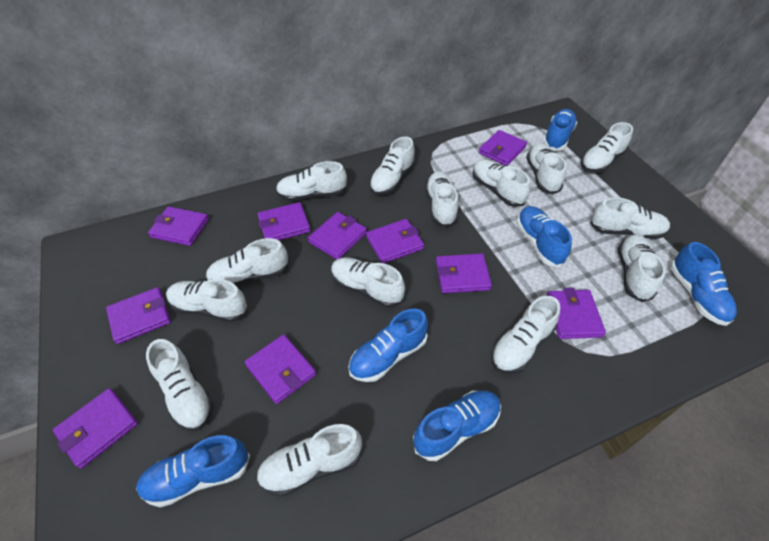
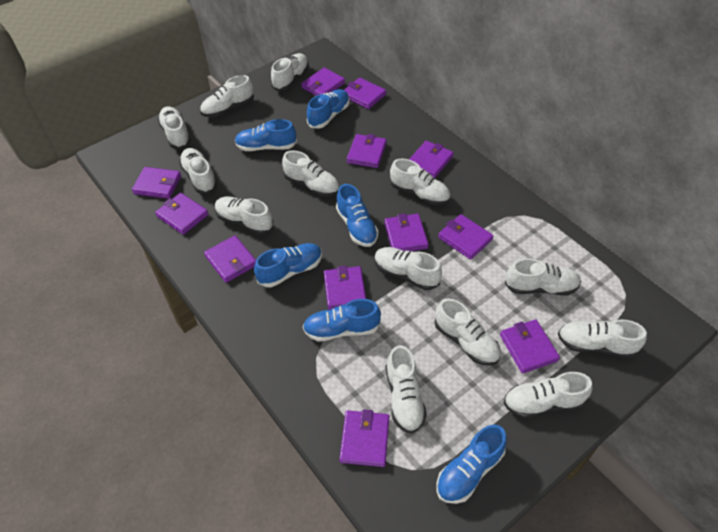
purple wallet: 10 -> 12
white shoe: 14 -> 13

